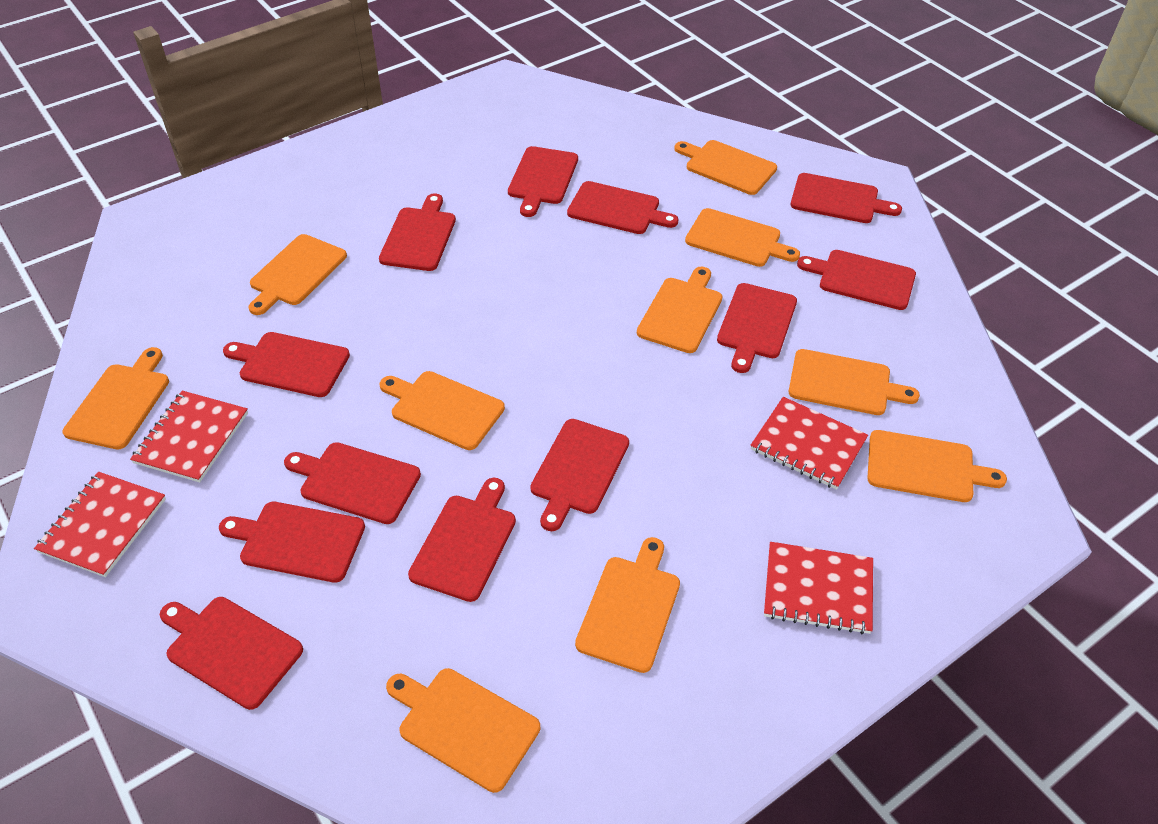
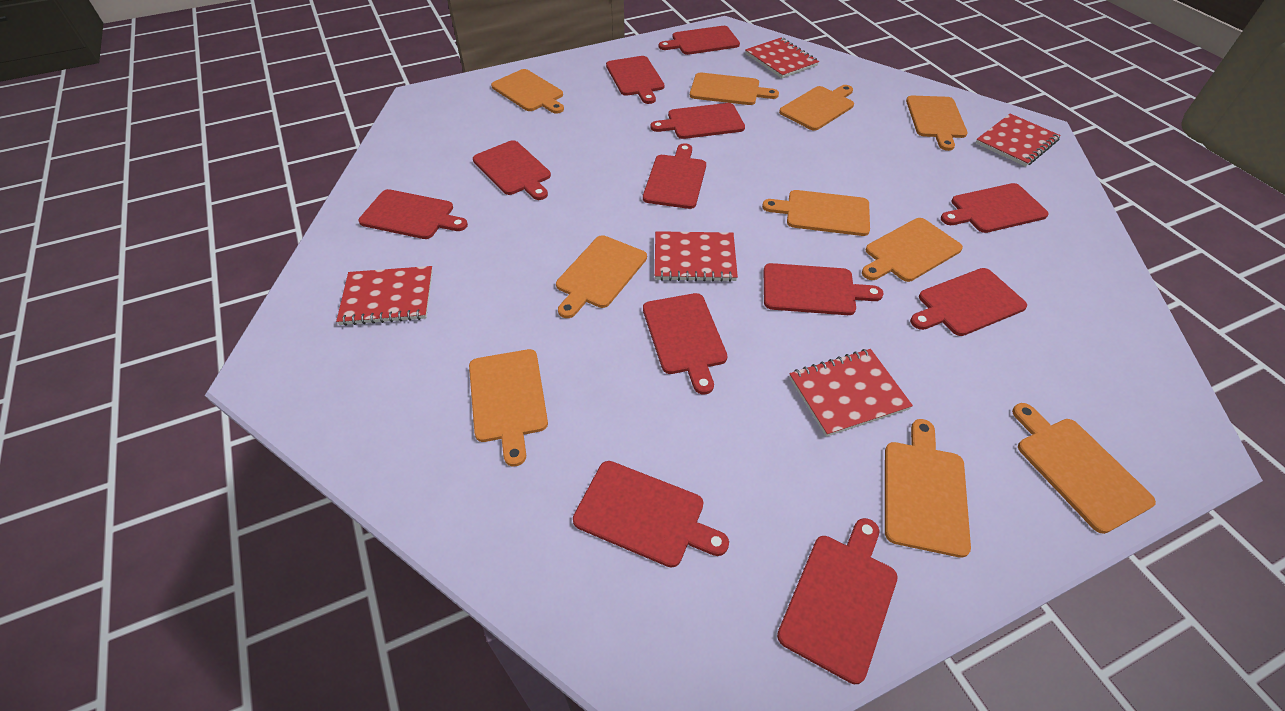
red notebook: 4 -> 5

